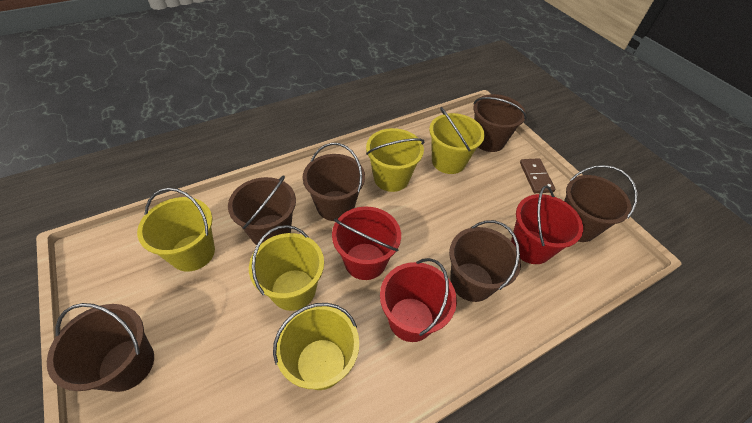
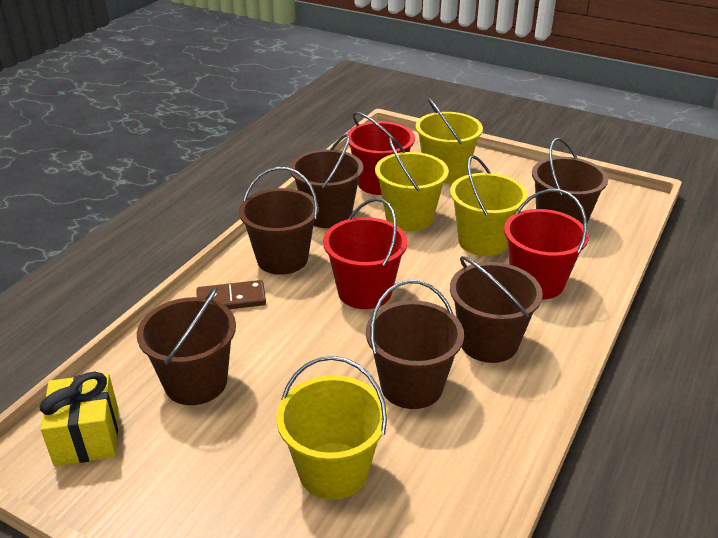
yellow bucket: 5 -> 4
yellow gift: 0 -> 1

